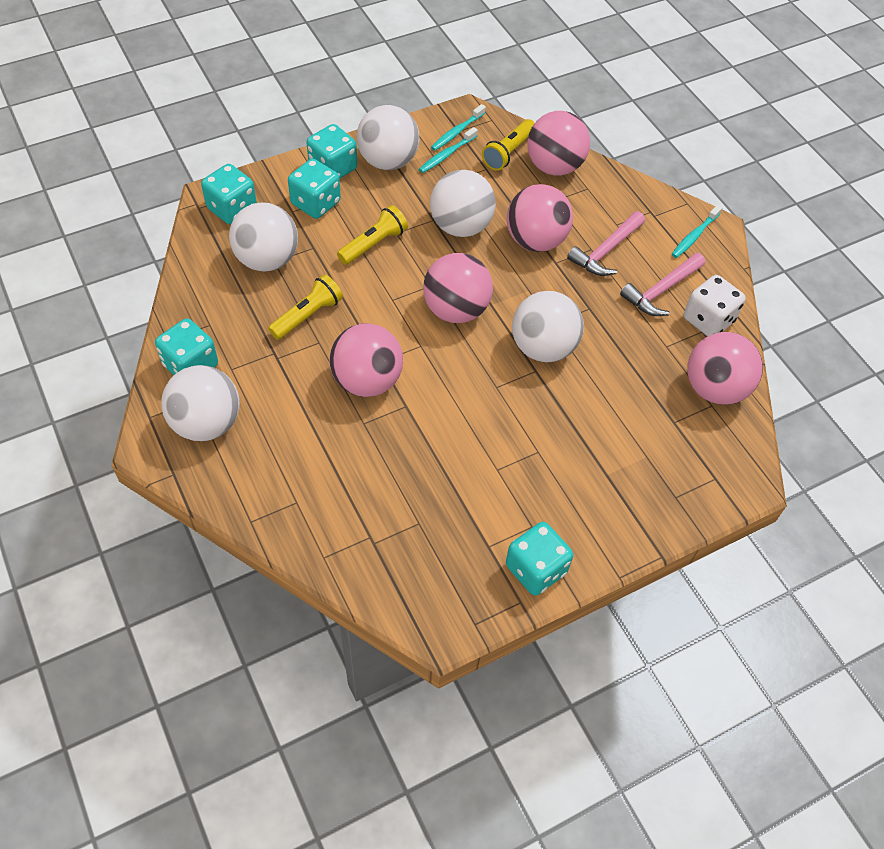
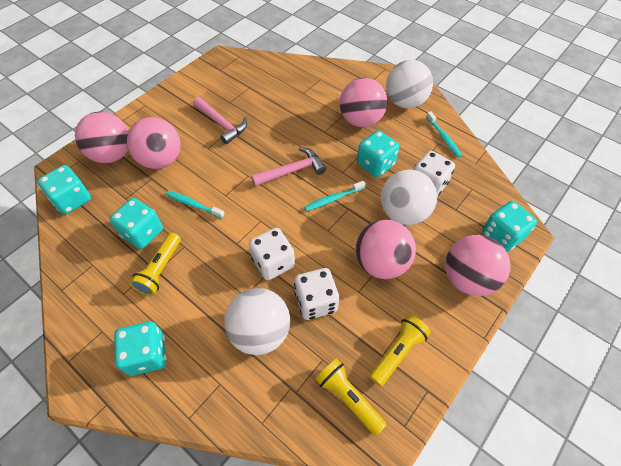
white ball: 5 -> 3
white dice: 1 -> 3

